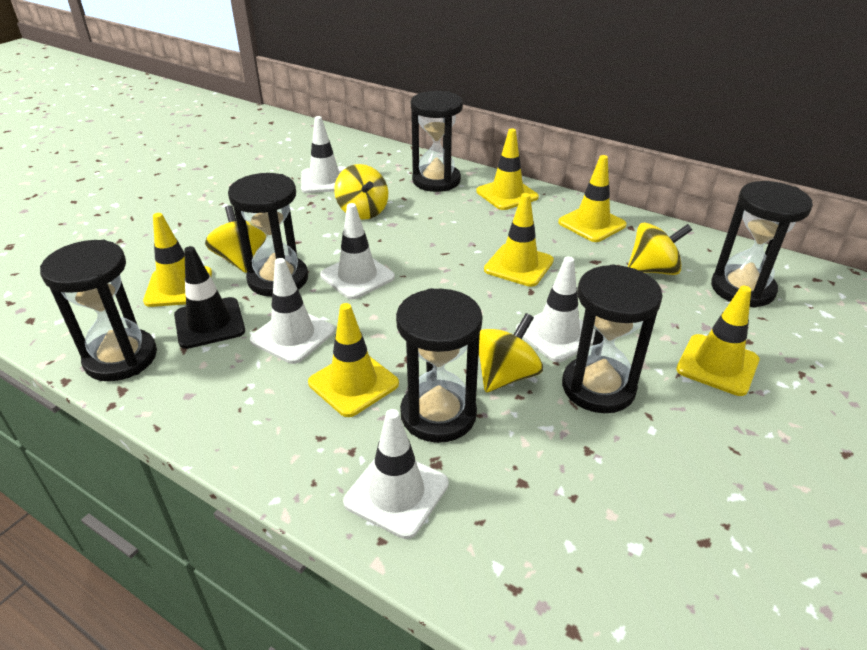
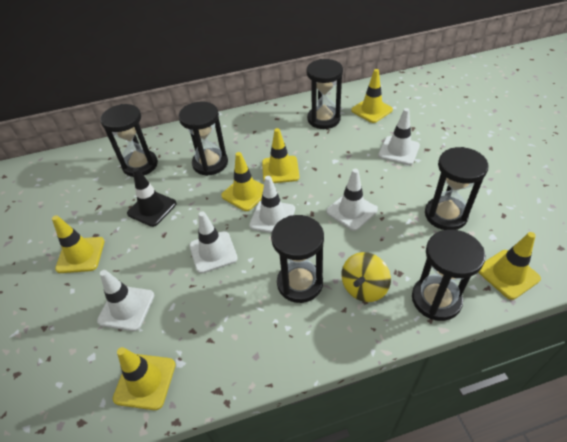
yellow spinning top: 4 -> 1

